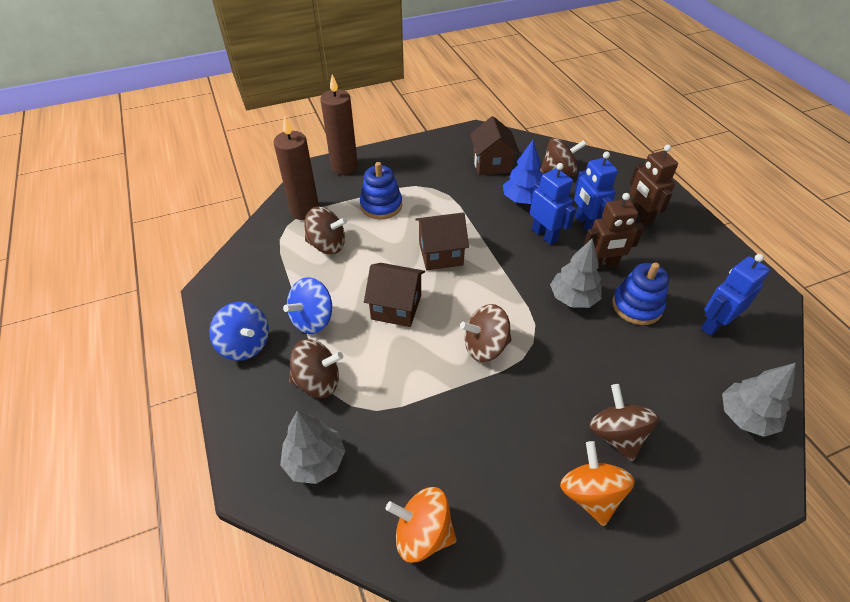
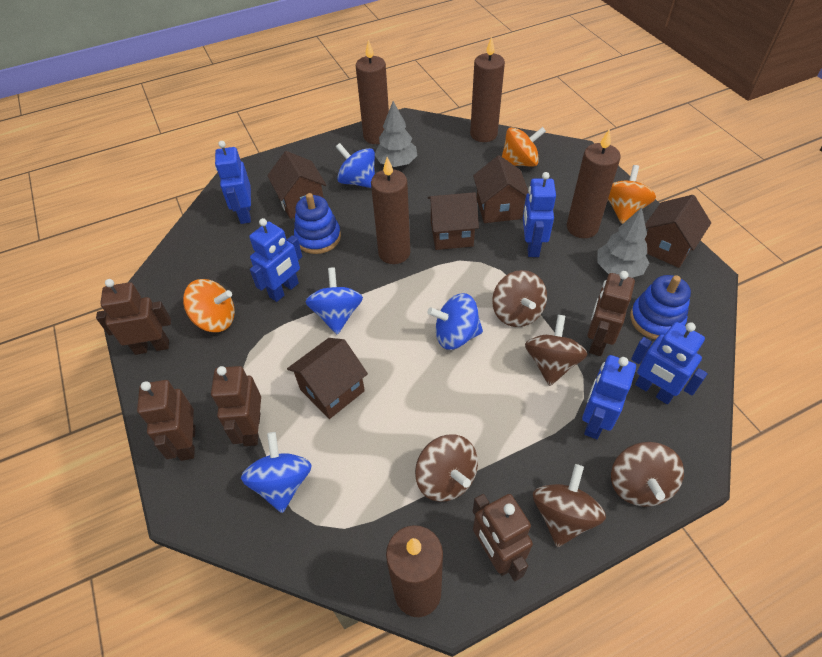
blue robot: 3 -> 5
blue spinning top: 2 -> 4
blue tree: 1 -> 0
brown candle: 2 -> 5
brown house: 3 -> 5
brown robot: 2 -> 5
grey tree: 3 -> 2
orange spinning top: 2 -> 3

